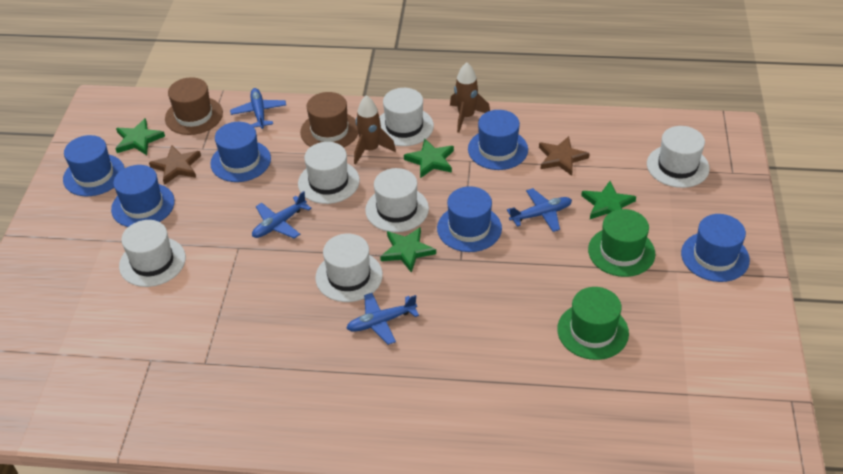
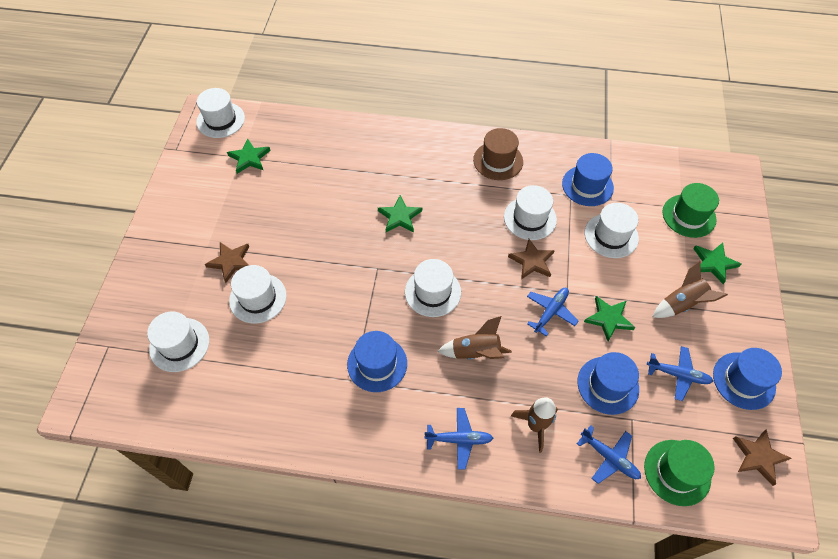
blue hat: 6 -> 4
brown hat: 2 -> 1
brown rocket: 2 -> 3
brown star: 2 -> 3

